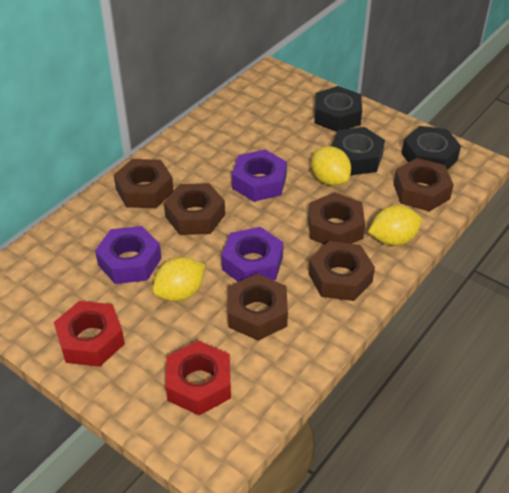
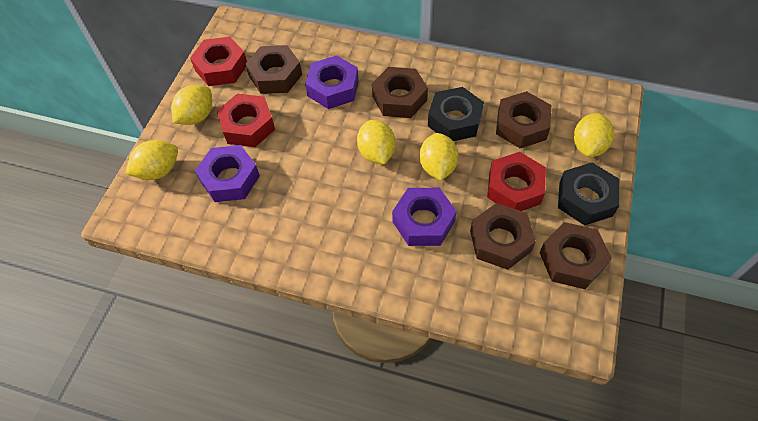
black nut: 3 -> 2
brown nut: 6 -> 5
red nut: 2 -> 3
yellow lemon: 3 -> 5

